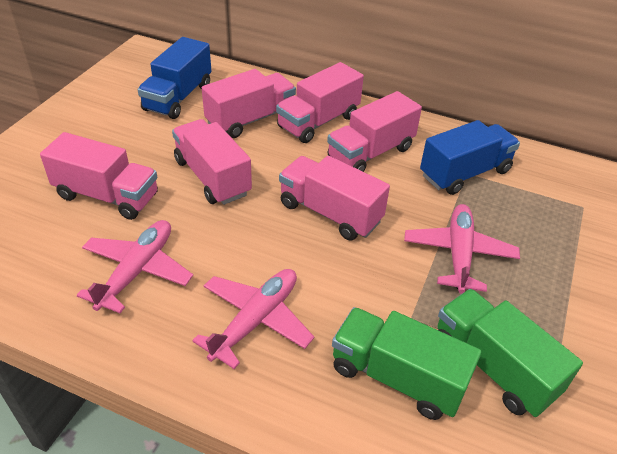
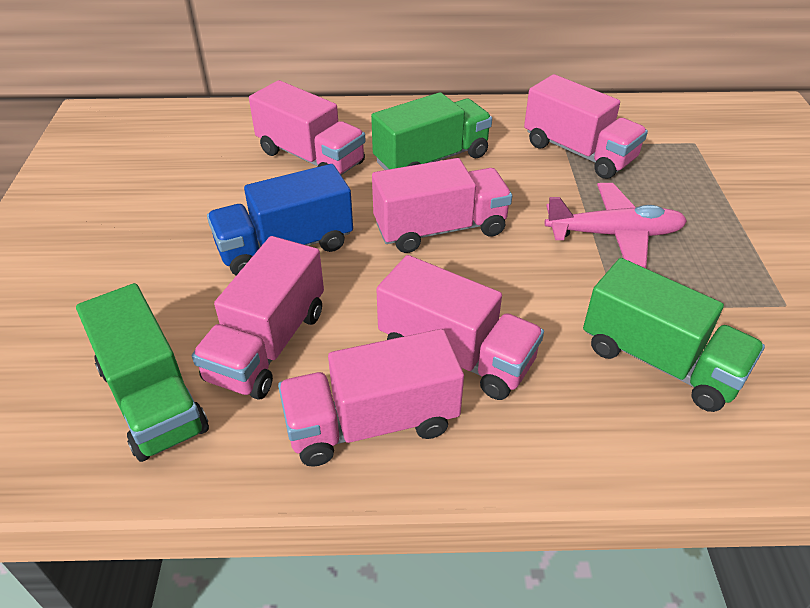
blue truck: 2 -> 1
green truck: 2 -> 3
pink plane: 3 -> 1

